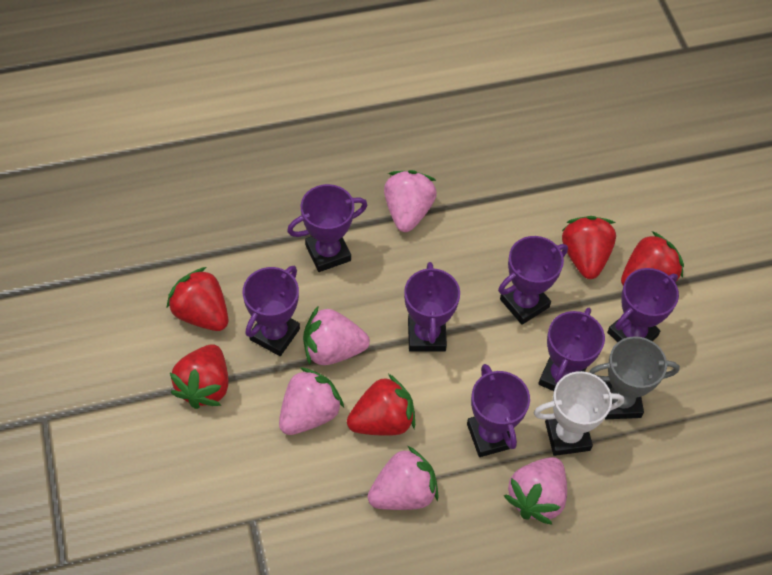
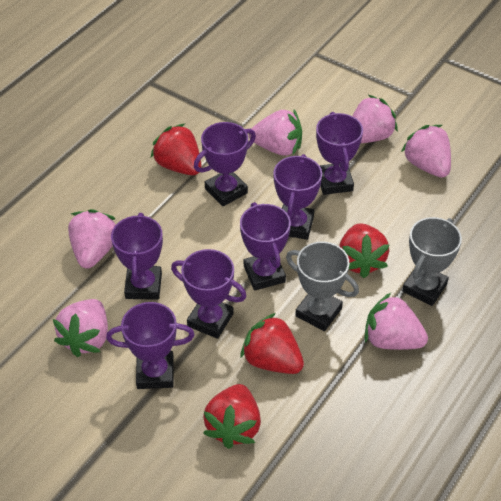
grey trophy: 1 -> 2
pink strawberry: 5 -> 6
red strawberry: 5 -> 4
white trophy: 1 -> 0

